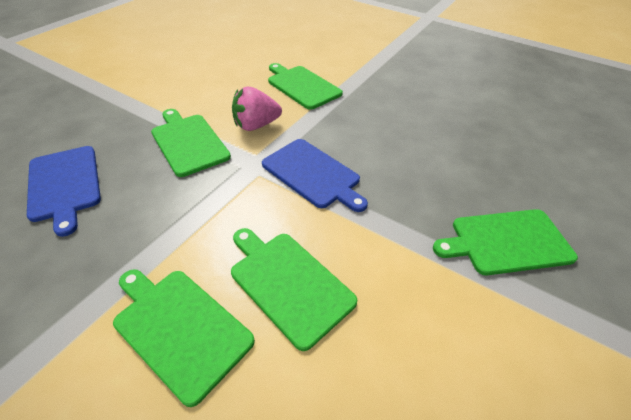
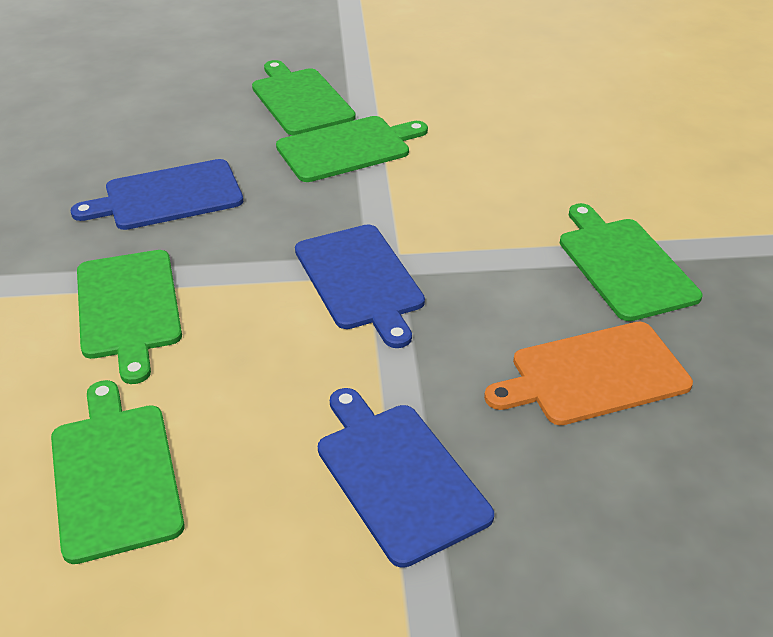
blue cutting board: 2 -> 3
orange cutting board: 0 -> 1
pink strawberry: 1 -> 0

